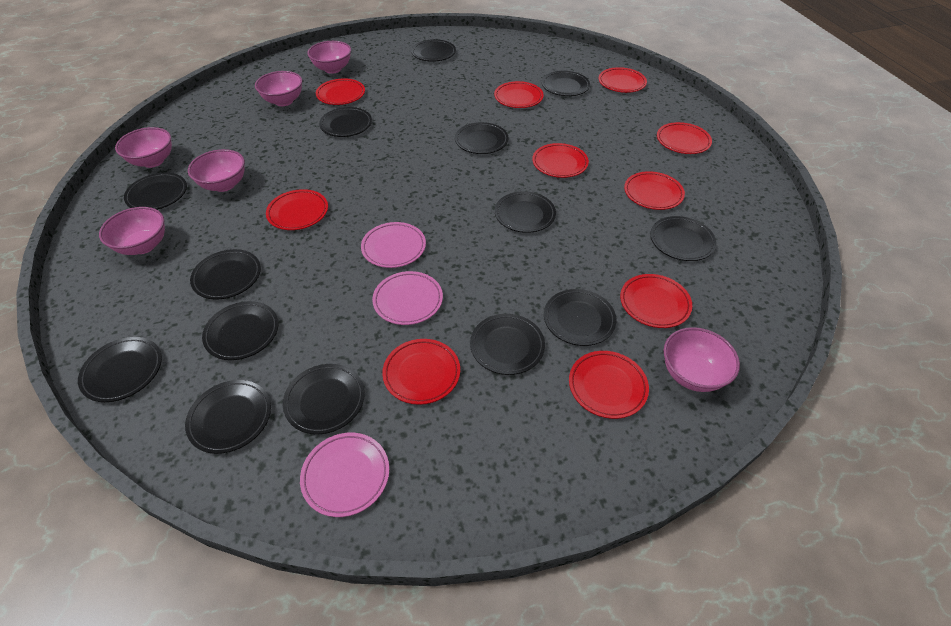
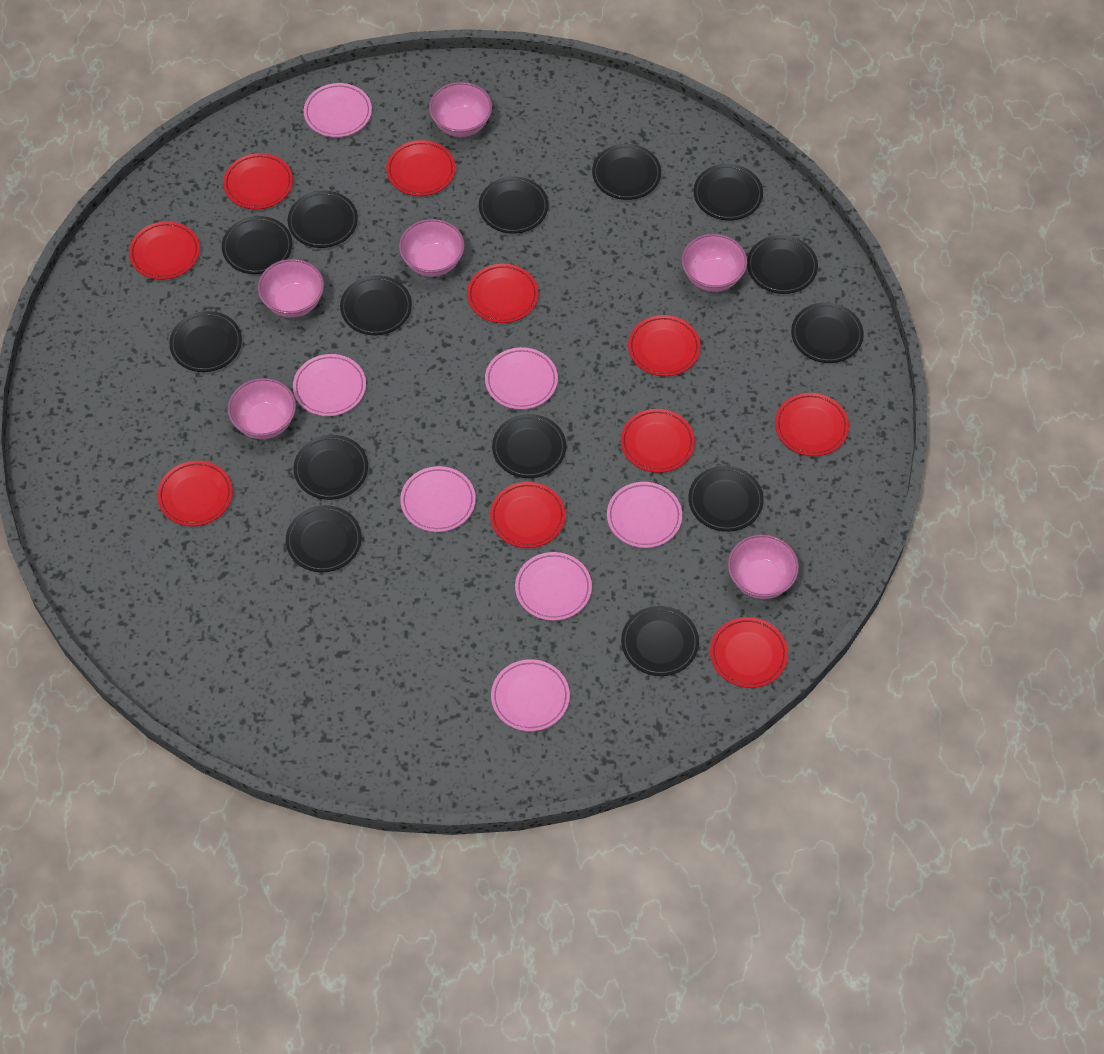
pink plate: 3 -> 7

